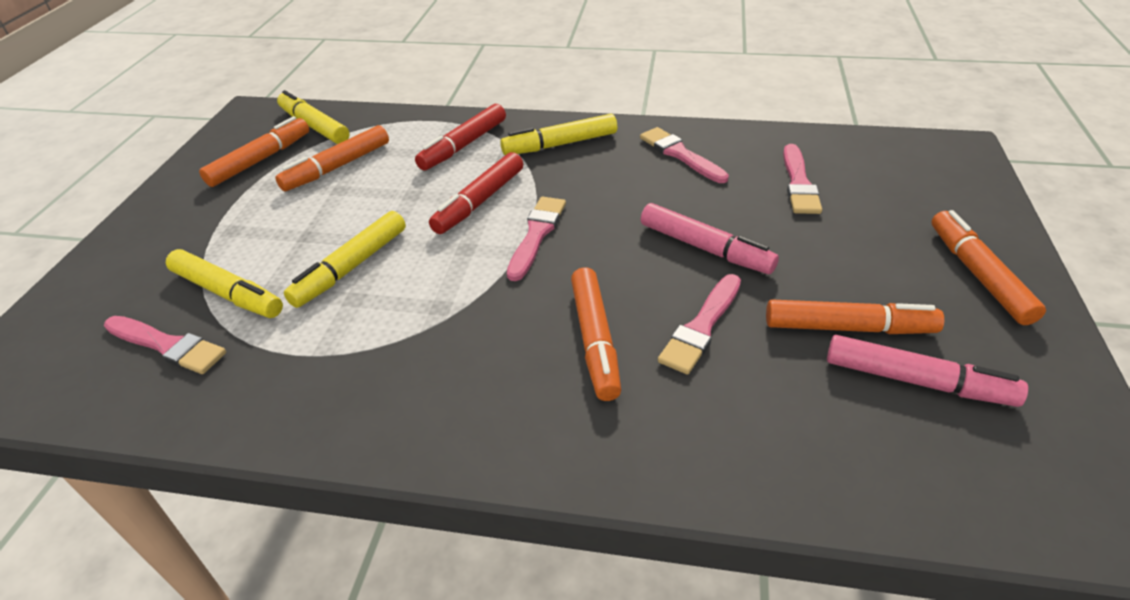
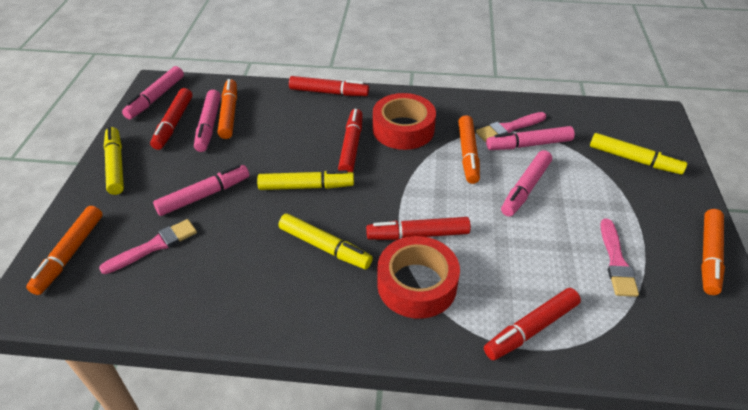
orange marker: 5 -> 4
pink brush: 5 -> 3
pink marker: 2 -> 5
red marker: 2 -> 5
red tape: 0 -> 2

